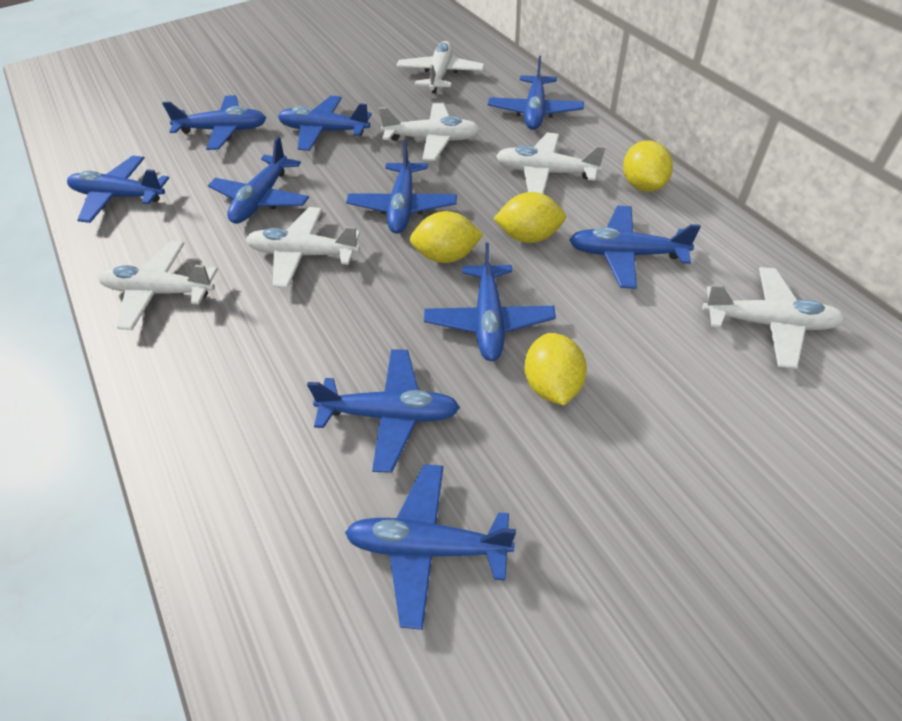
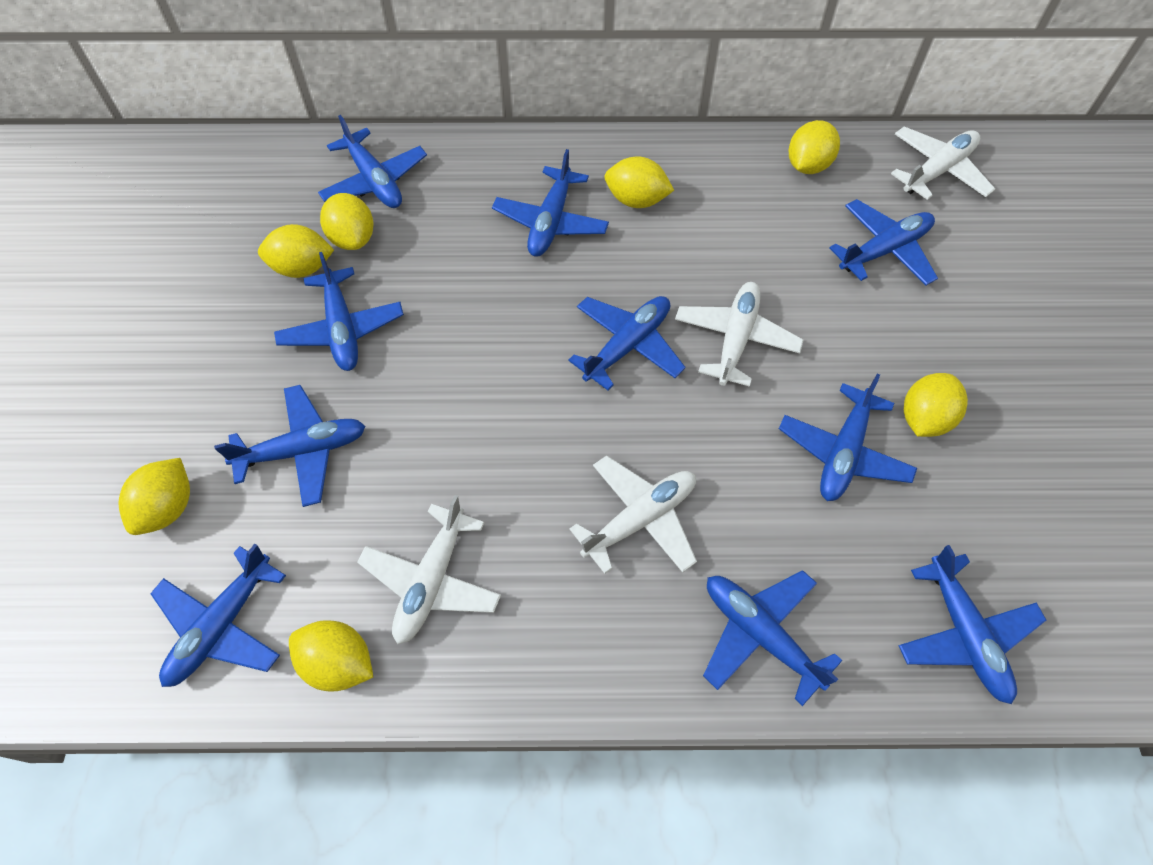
white plane: 6 -> 4
yellow lemon: 4 -> 7

